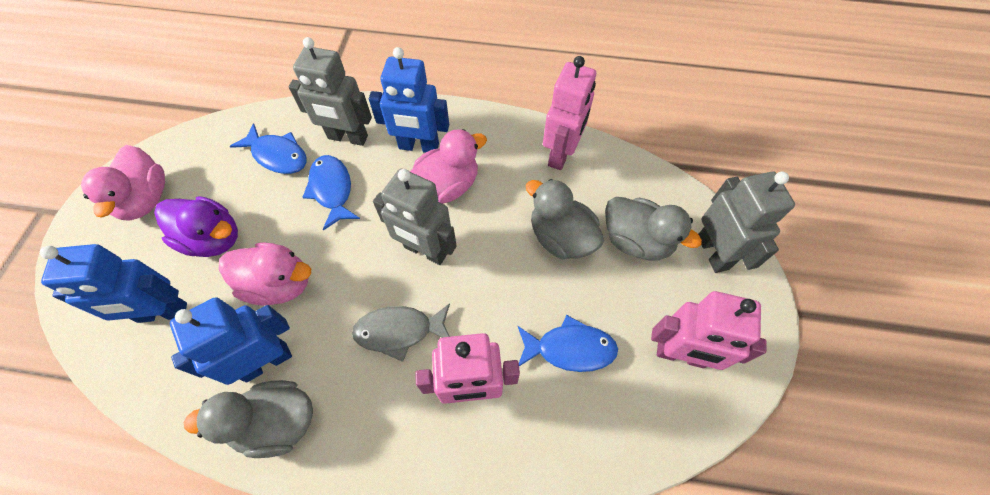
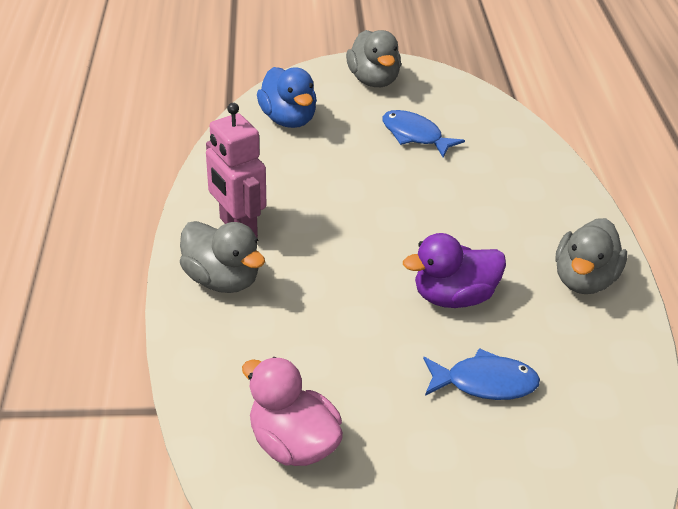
blue duck: 0 -> 1
blue fish: 3 -> 2
blue robot: 3 -> 0
grey fish: 1 -> 0
grey robot: 3 -> 0
pink duck: 3 -> 1
pink robot: 3 -> 1

